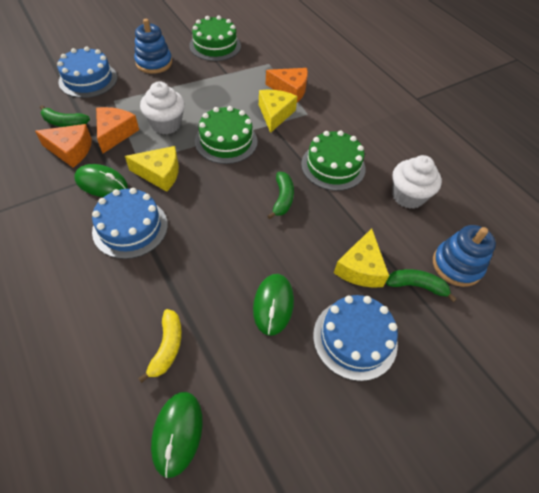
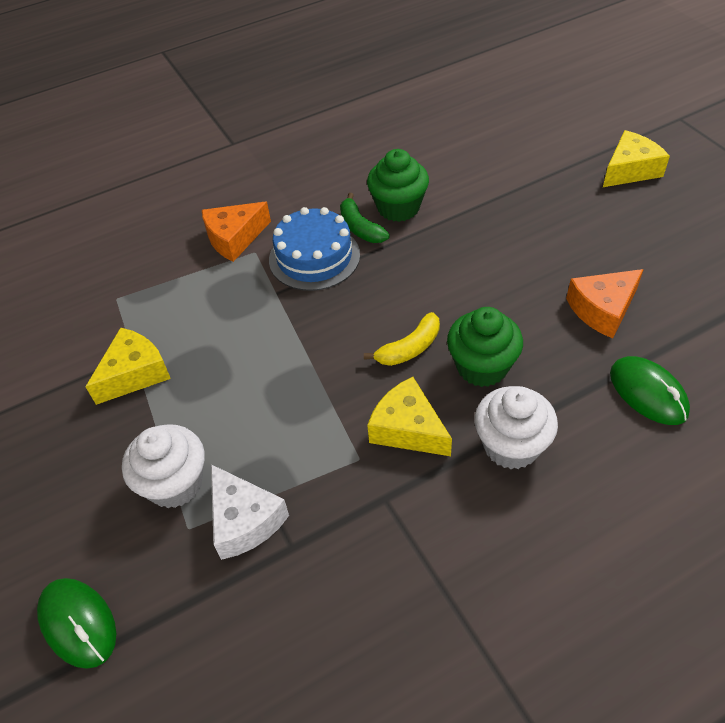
blue cake: 3 -> 1
blue stacking toy: 2 -> 0
green banana: 3 -> 1
green cake: 3 -> 0
green cupcake: 0 -> 2
green mouse: 3 -> 2
orange cheese: 3 -> 2
white cheese: 0 -> 1

